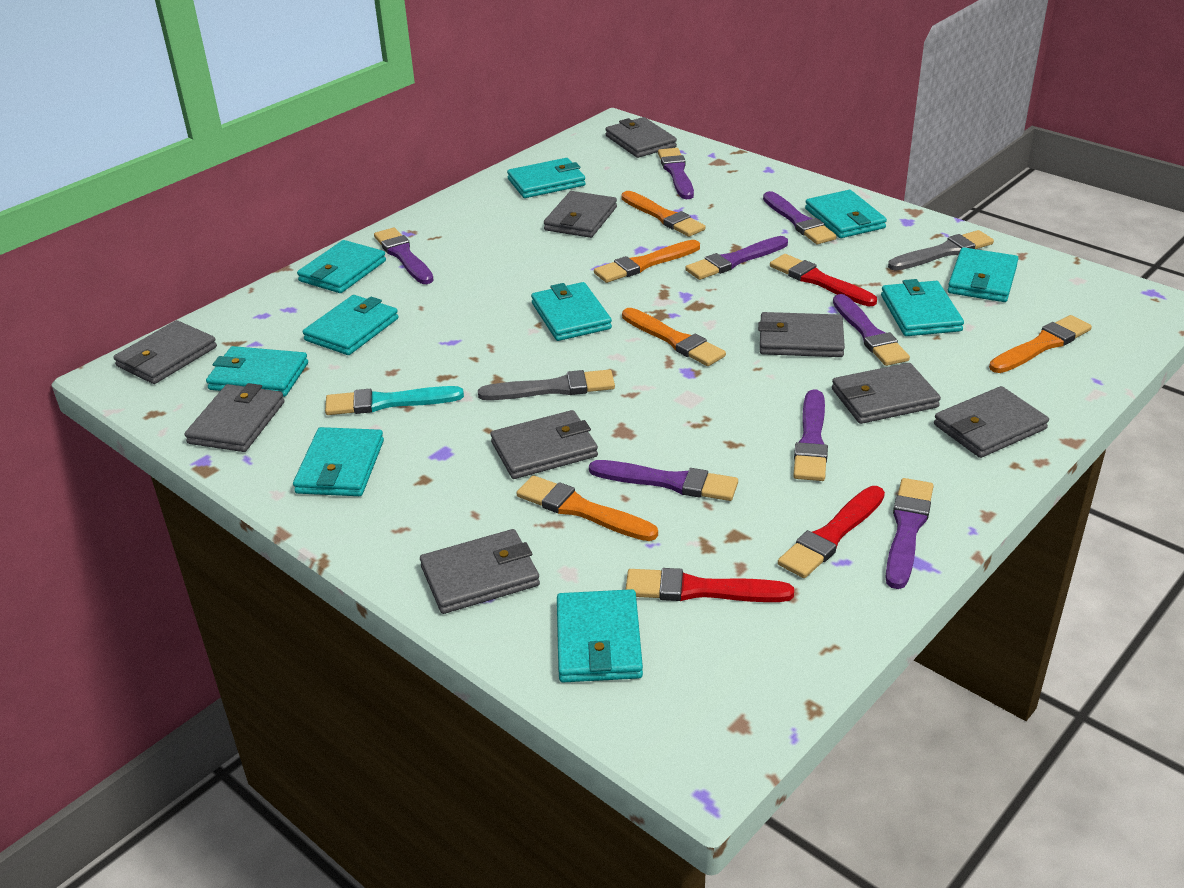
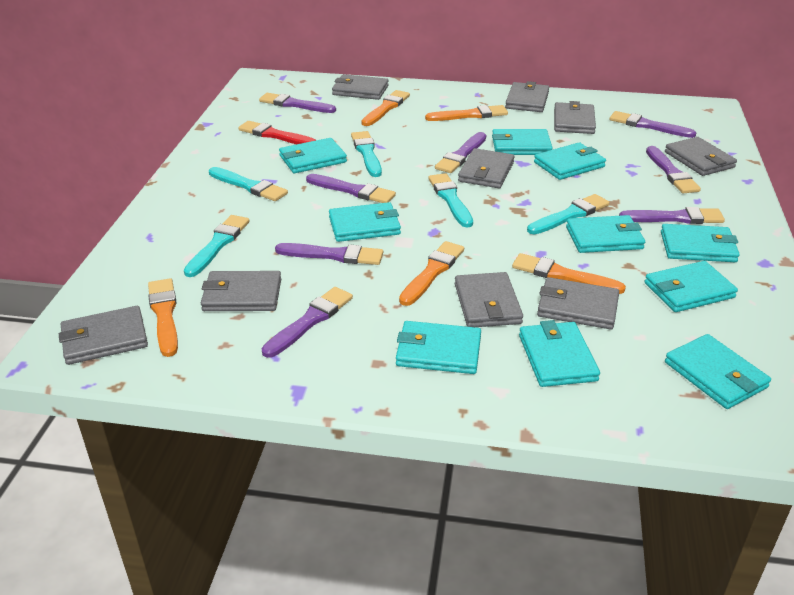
grey brush: 2 -> 0
red brush: 3 -> 1
turquoise brush: 1 -> 5

